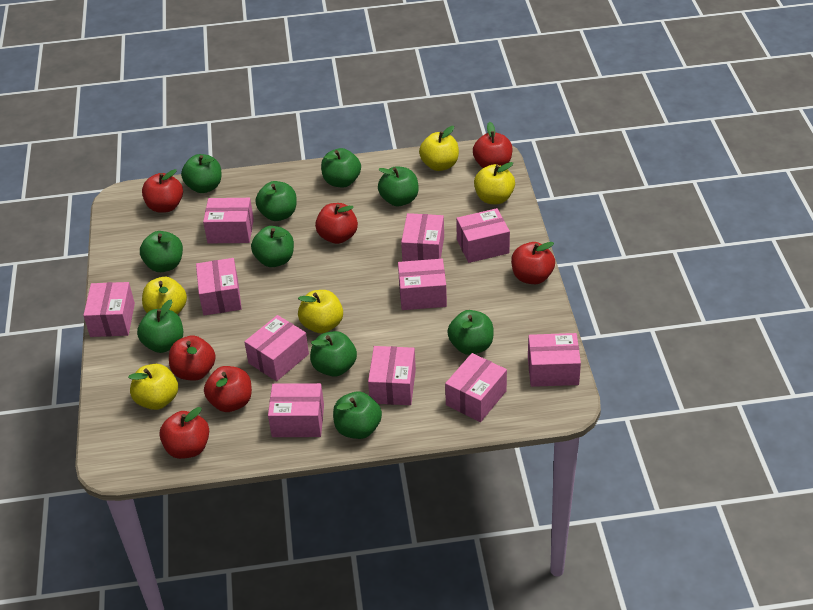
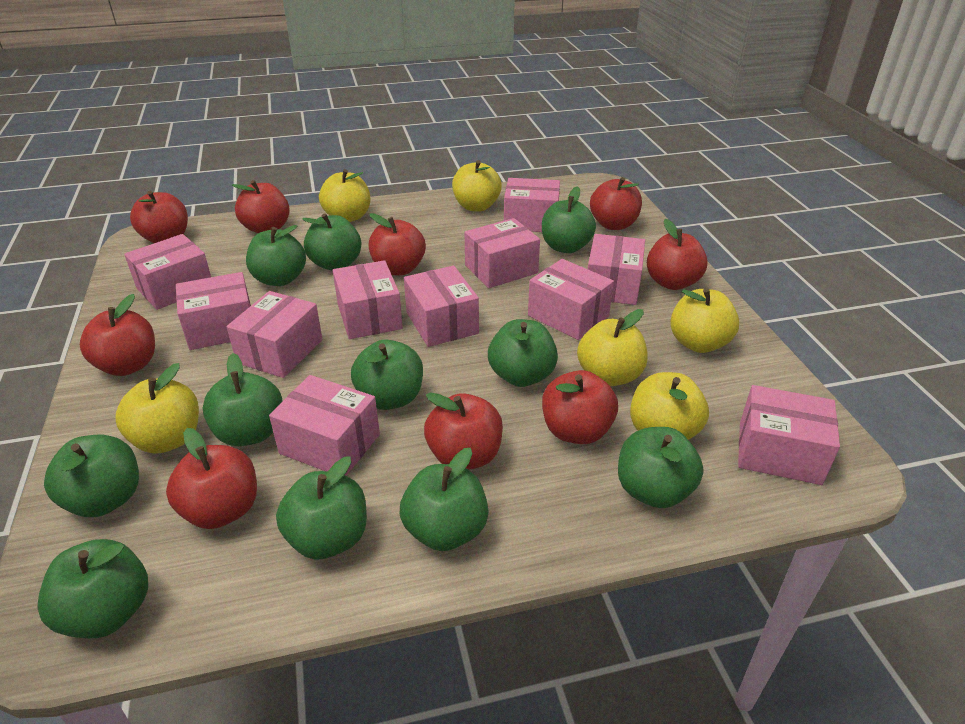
green apple: 10 -> 11
red apple: 7 -> 9
yellow apple: 5 -> 6

